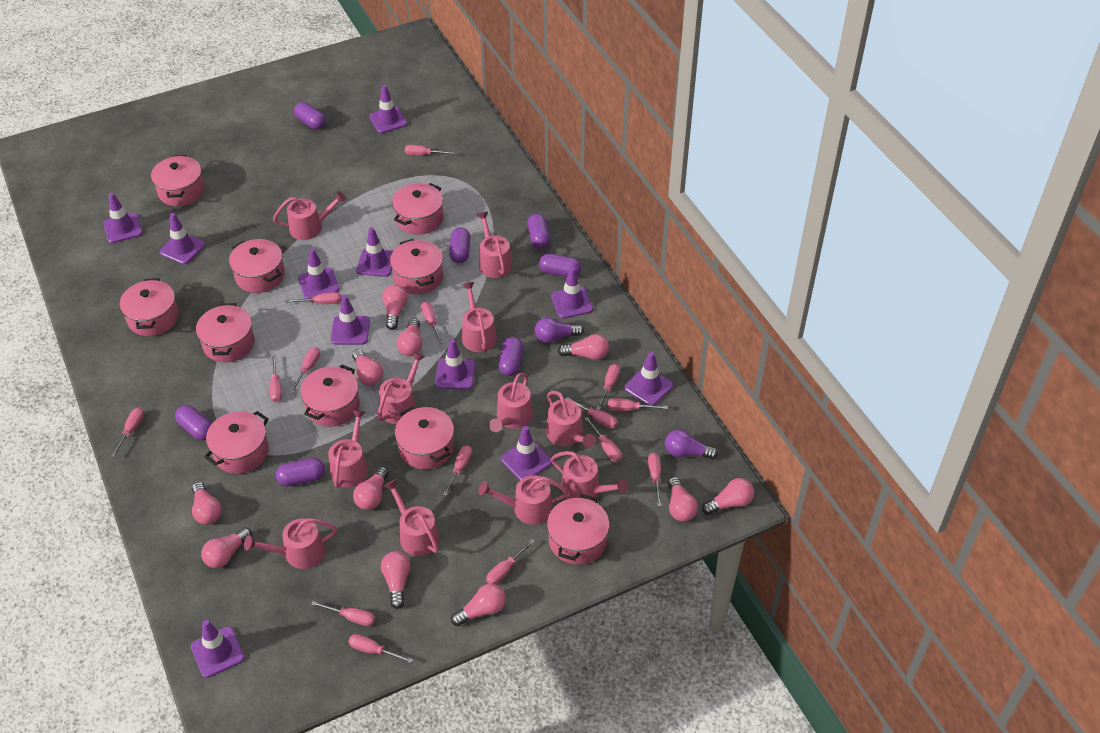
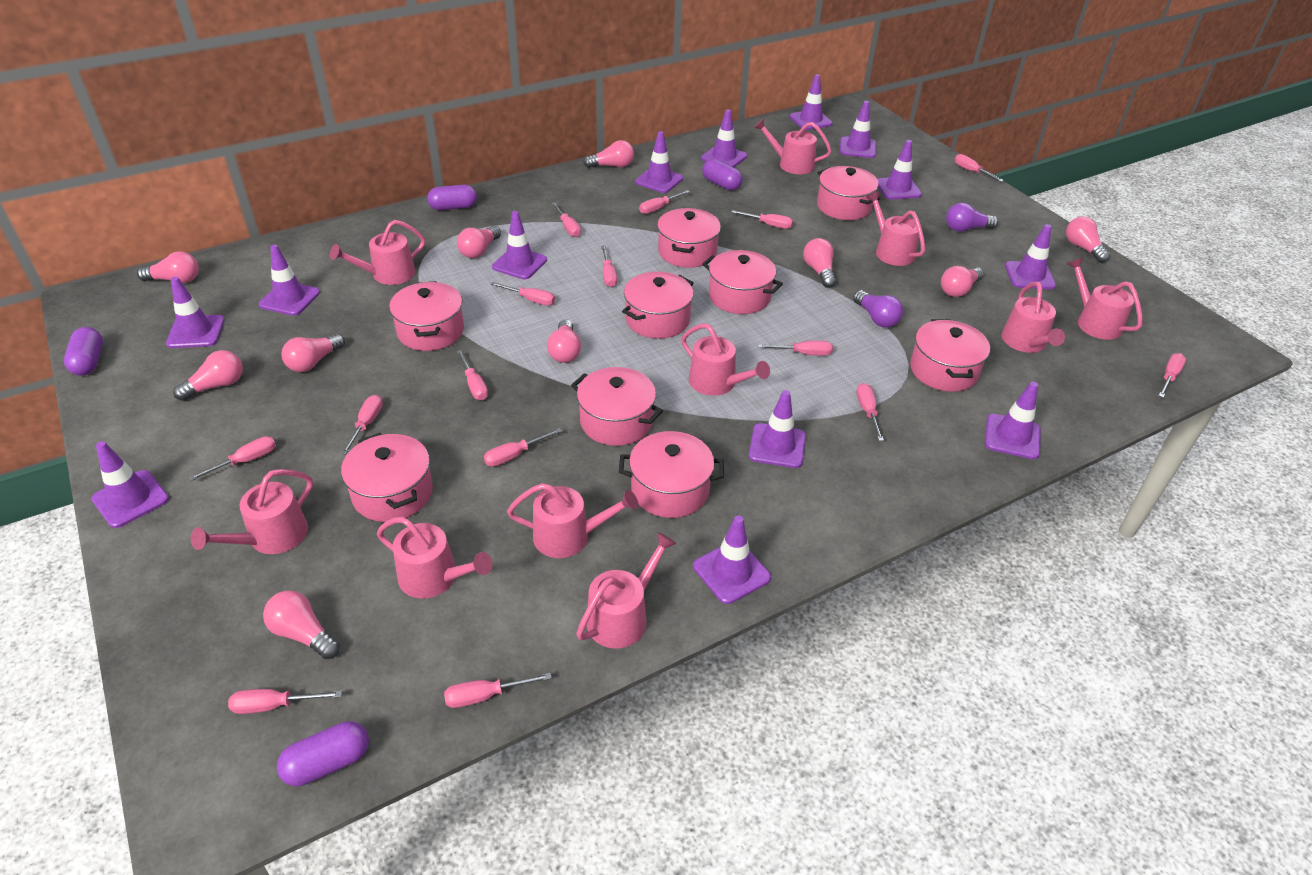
pink light bulb: 11 -> 10
pink pot: 10 -> 9
pink watering can: 11 -> 10
purple capsule: 7 -> 4
purple traffic cone: 11 -> 13

